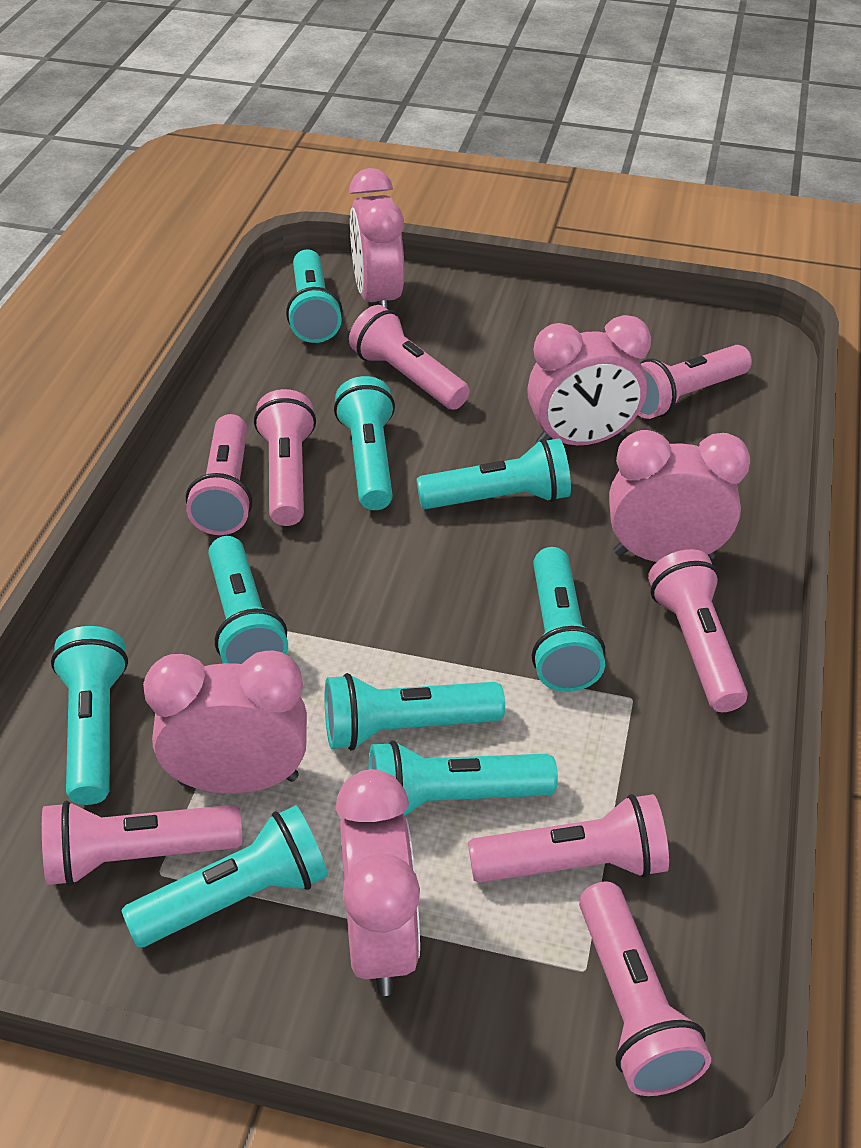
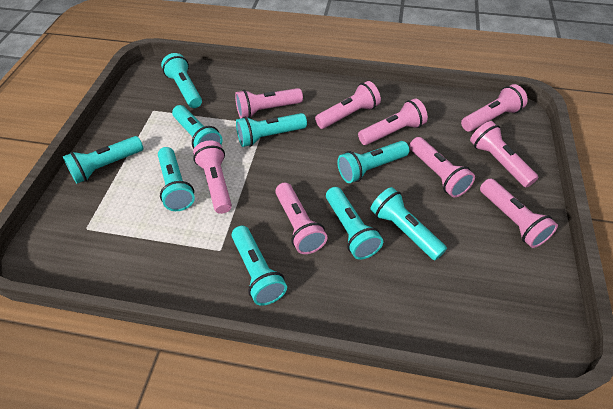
pink clock: 5 -> 0
pink flashlight: 8 -> 9

